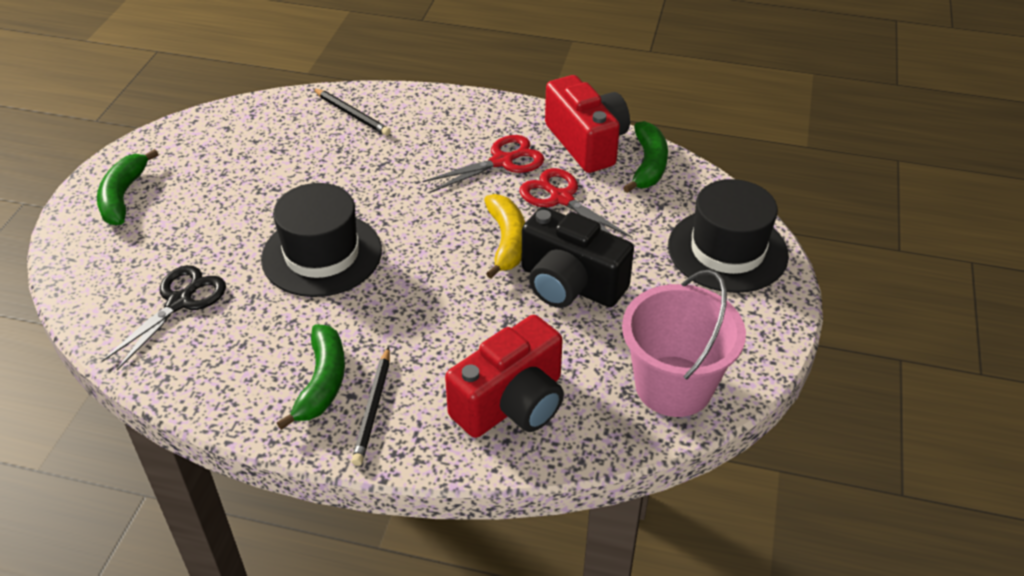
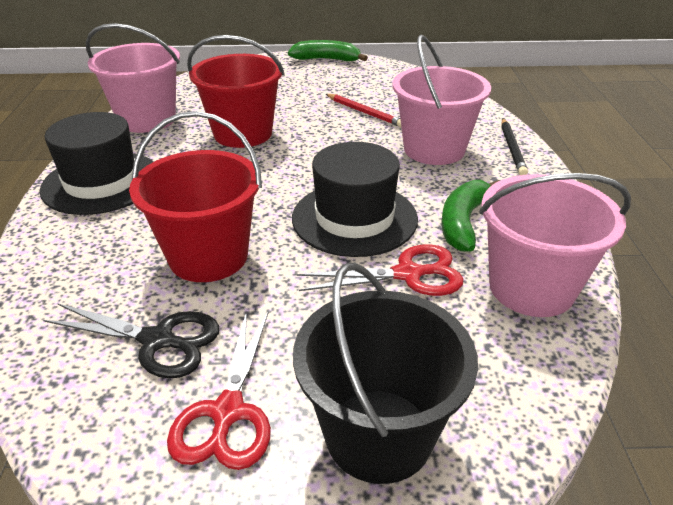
black bucket: 0 -> 1
black camera: 1 -> 0
black pencil: 2 -> 1
green banana: 3 -> 2
pink bucket: 1 -> 3
red bucket: 0 -> 2
red camera: 2 -> 0
red pencil: 0 -> 1
yellow banana: 1 -> 0

